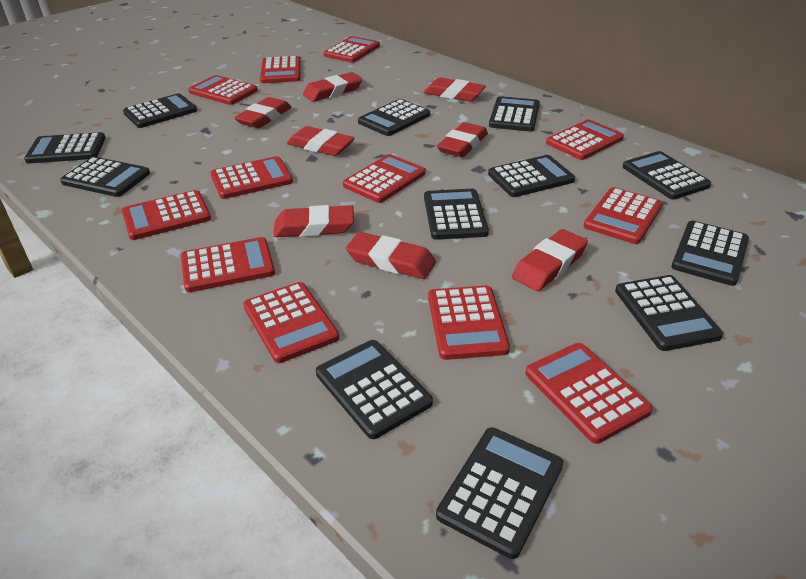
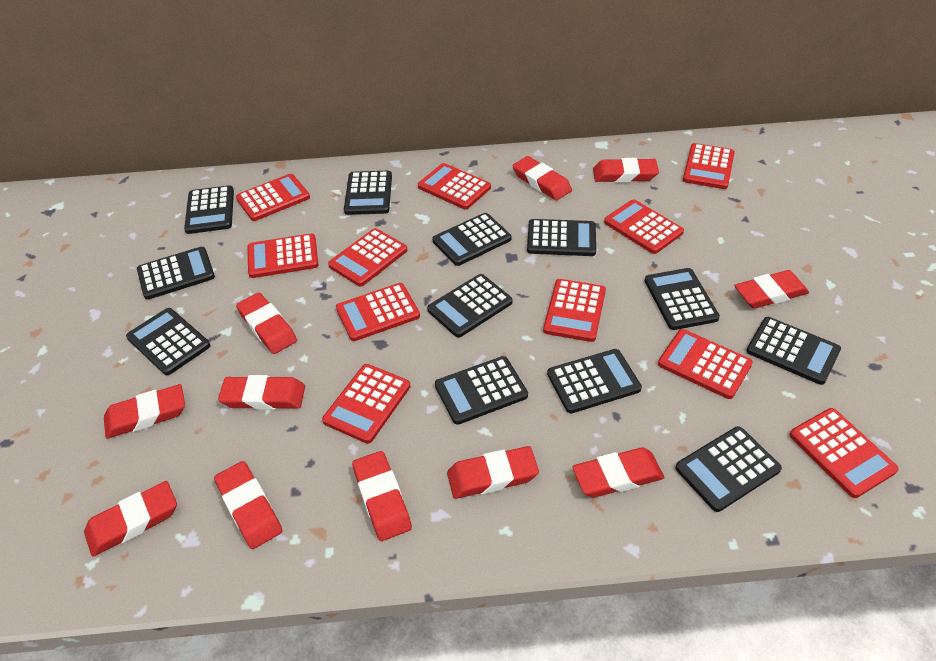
red calculator: 12 -> 11
red eraser: 8 -> 11

